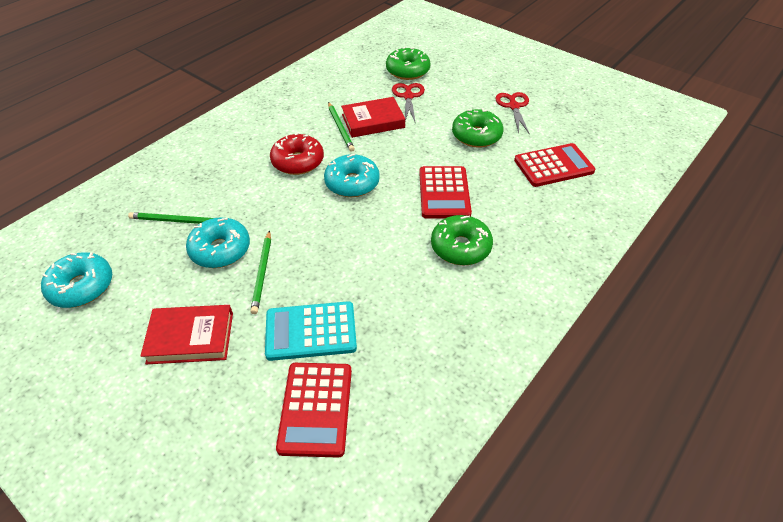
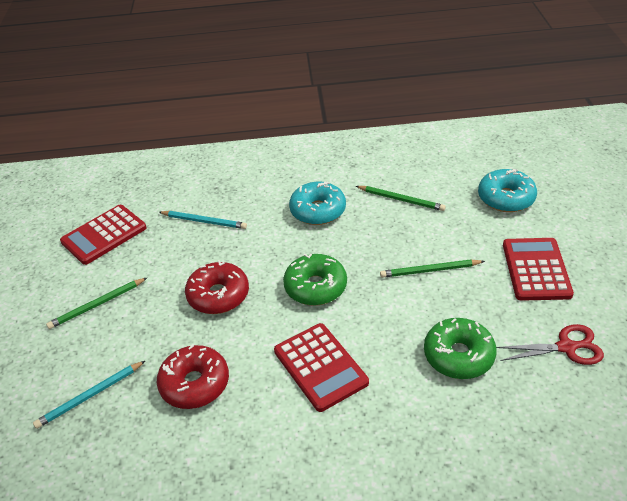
green donut: 3 -> 2
red book: 2 -> 0
red donut: 1 -> 2
red scissors: 2 -> 1
turquoise calculator: 1 -> 0
turquoise donut: 3 -> 2
turquoise pencil: 0 -> 2

